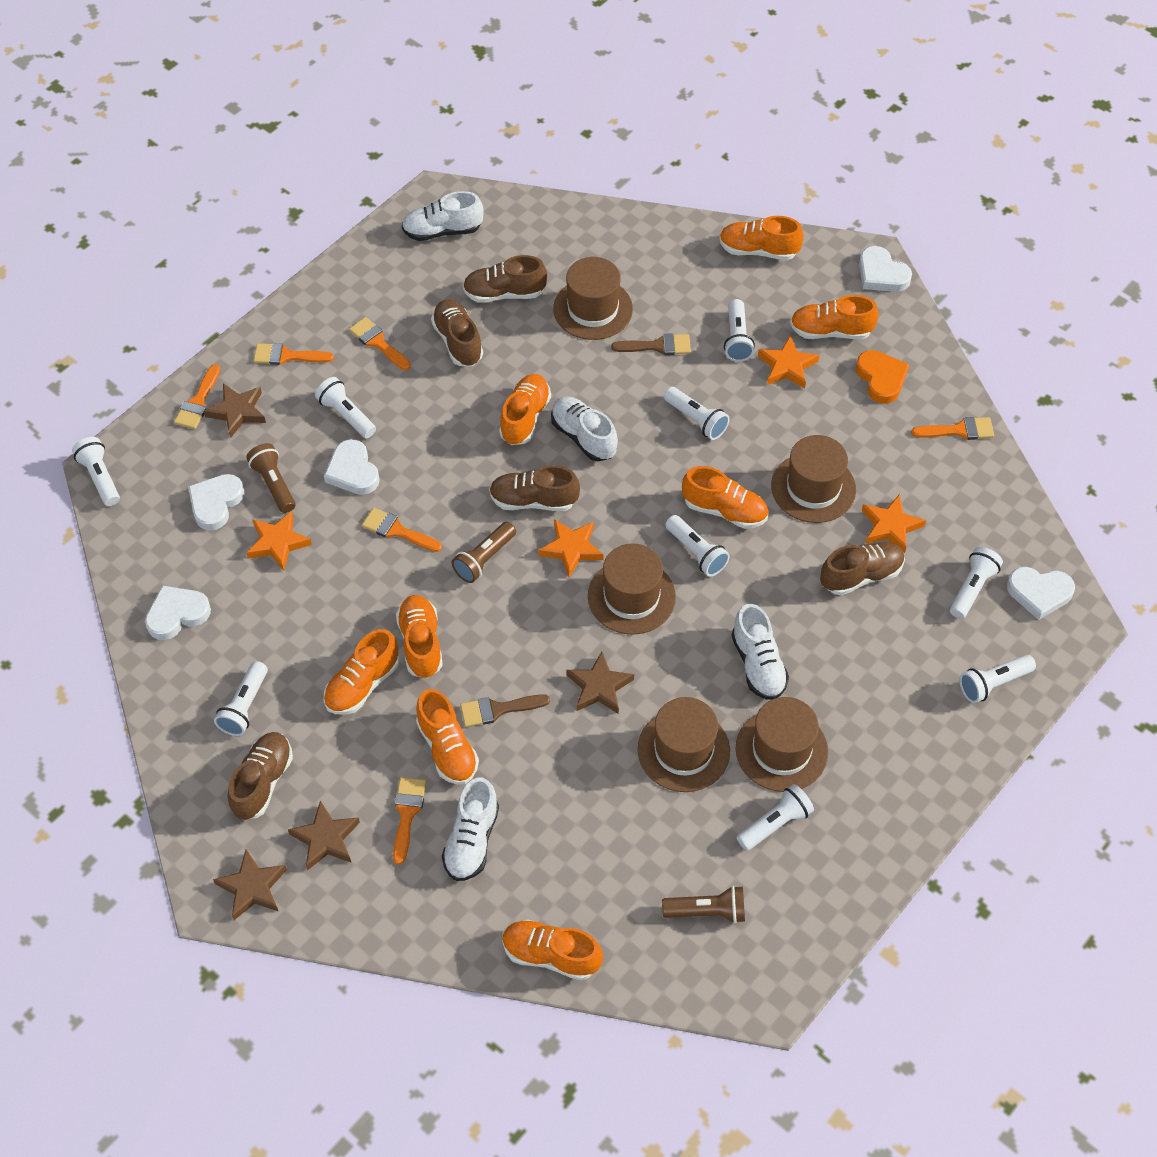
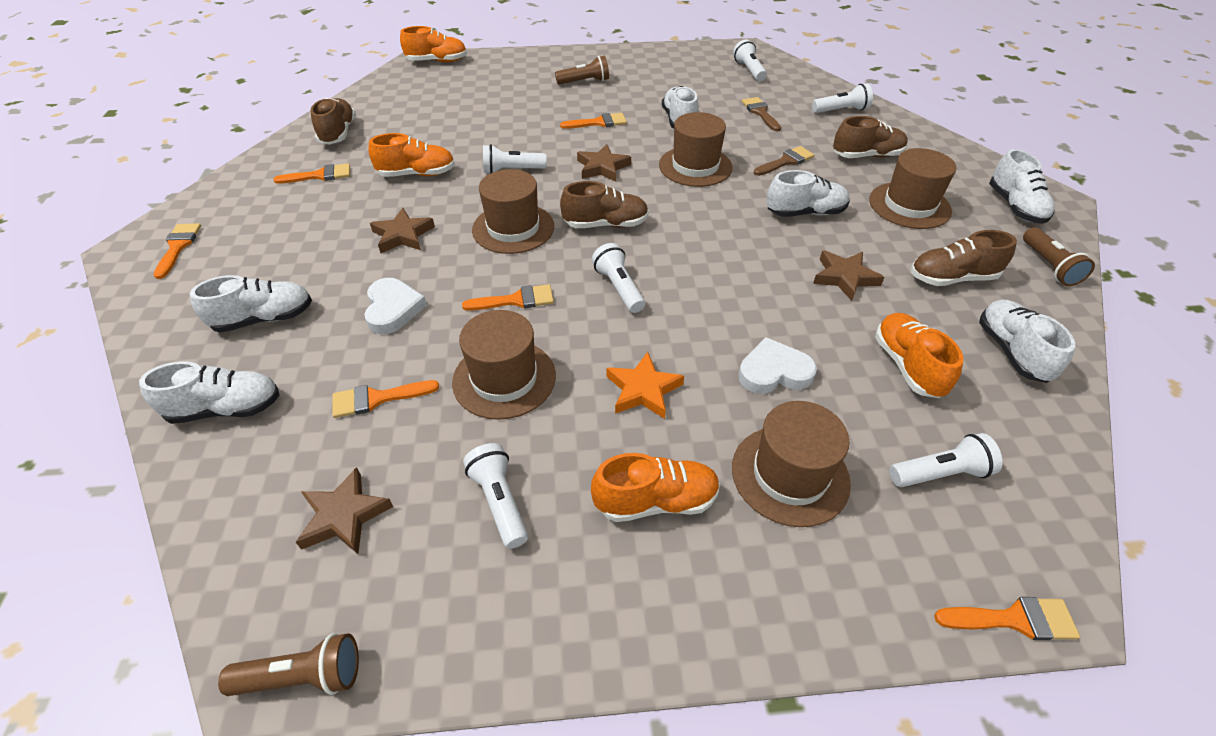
brown shoe: 5 -> 4
orange heart: 1 -> 0
orange shoe: 8 -> 4
orange star: 4 -> 1
white flashlight: 9 -> 6
white heart: 5 -> 2
white shoe: 4 -> 6

